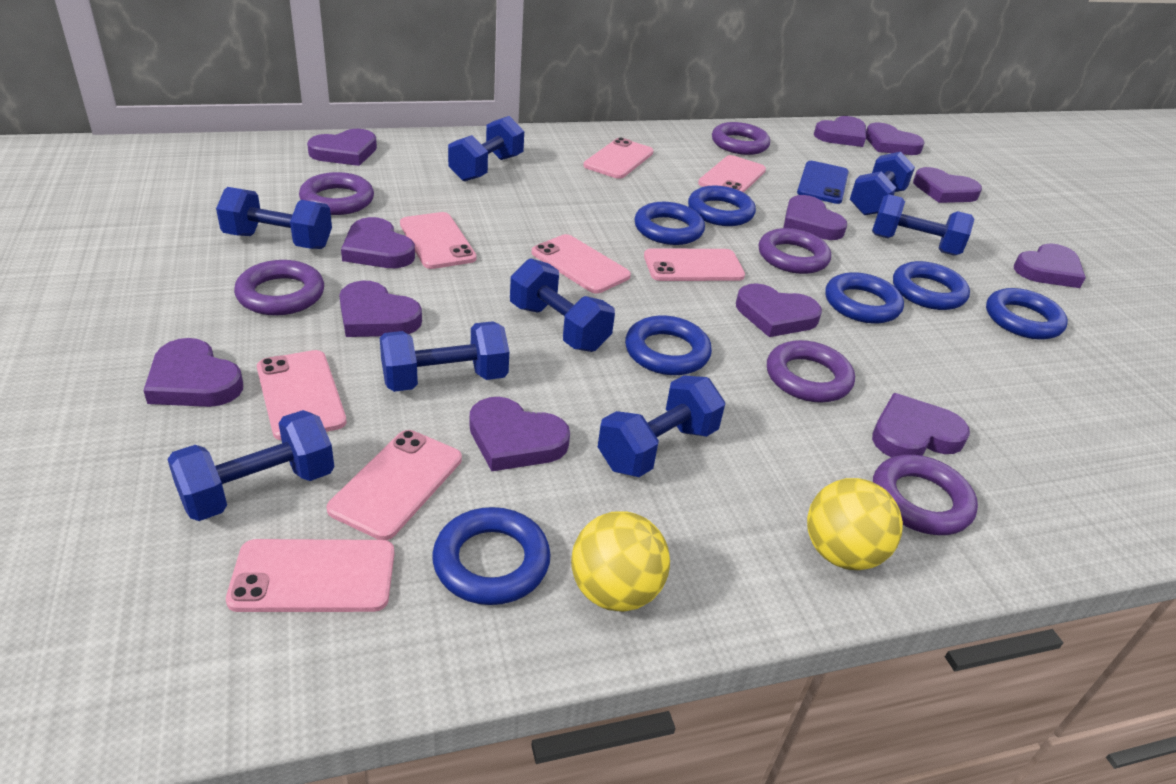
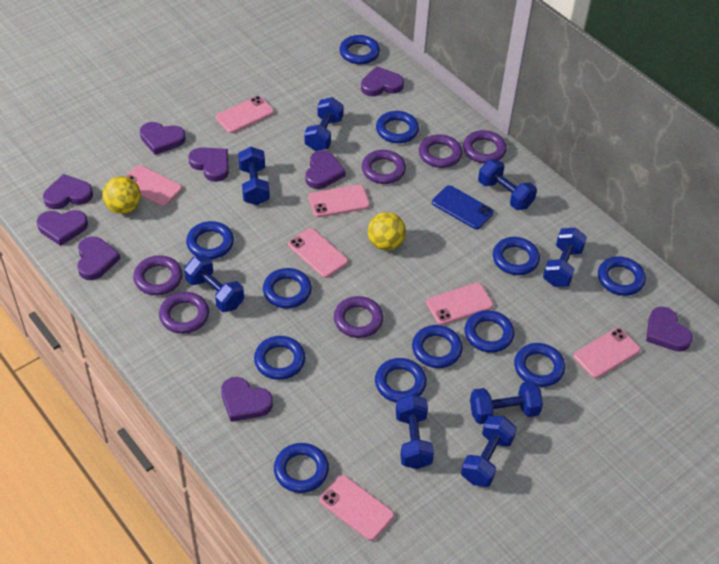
blue ring: 7 -> 12
pink phone: 8 -> 7
purple heart: 12 -> 9

